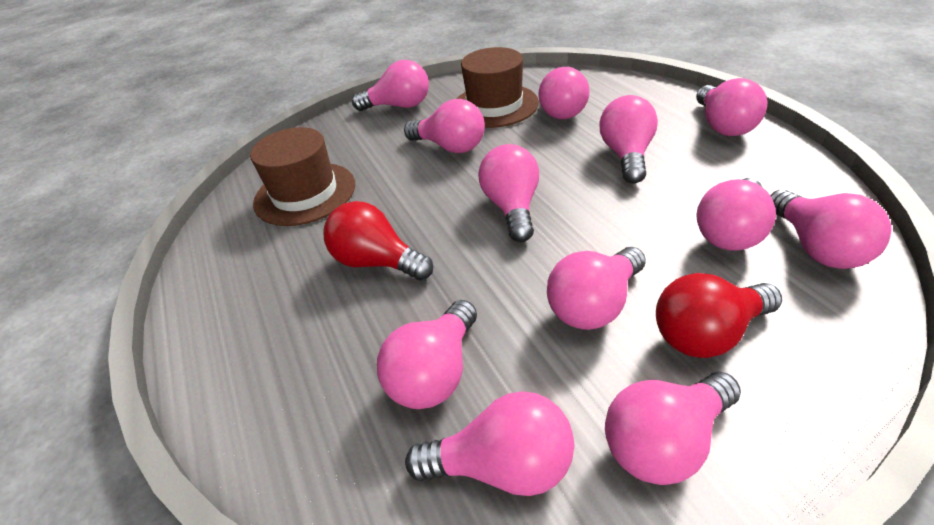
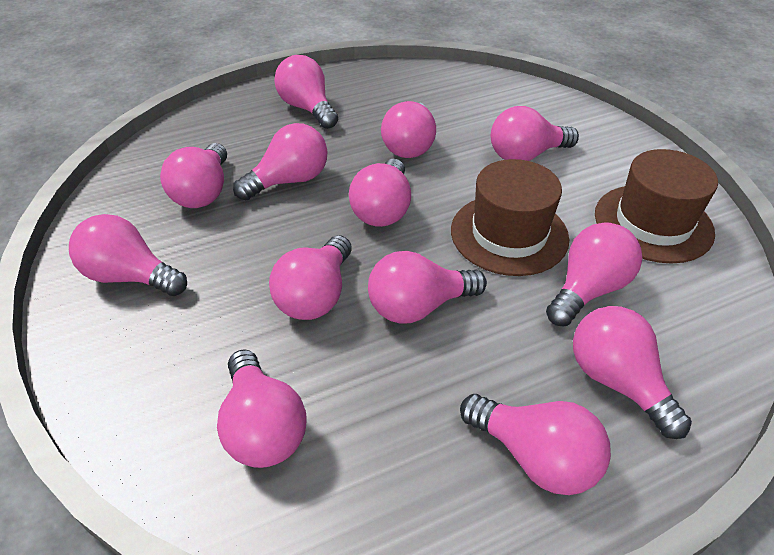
pink light bulb: 12 -> 13
red light bulb: 2 -> 0

